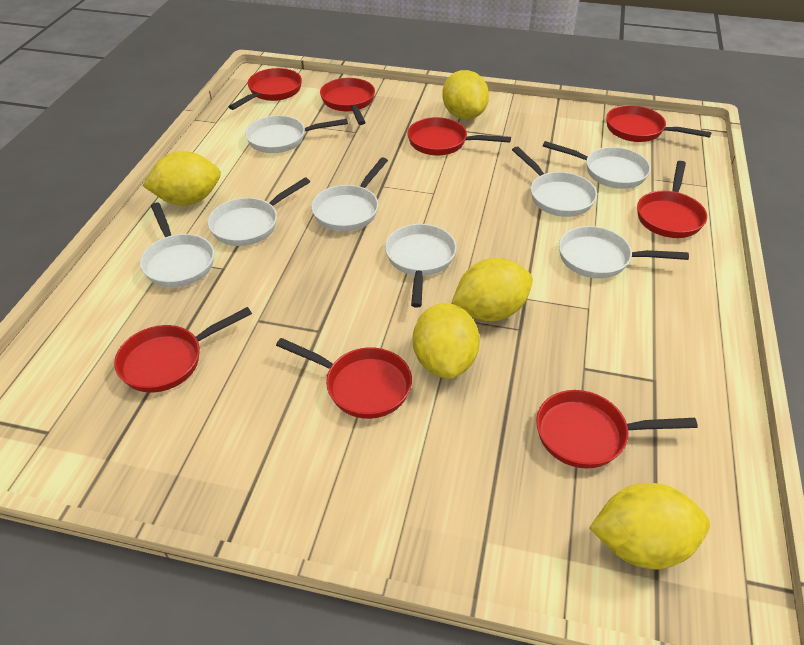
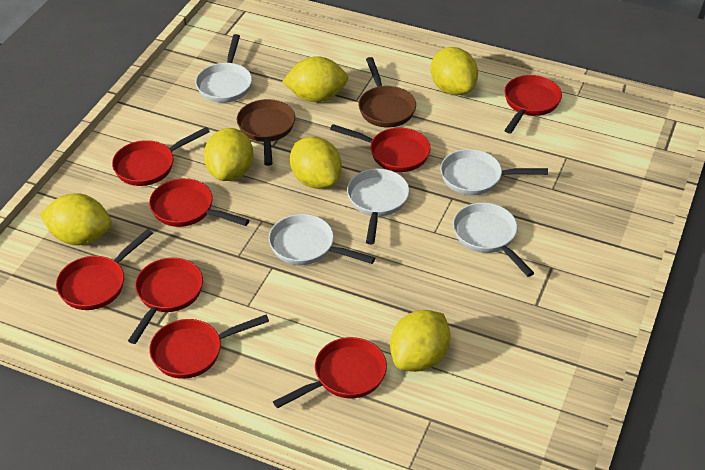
brown pan: 0 -> 2
white pan: 8 -> 5
yellow lemon: 5 -> 6

